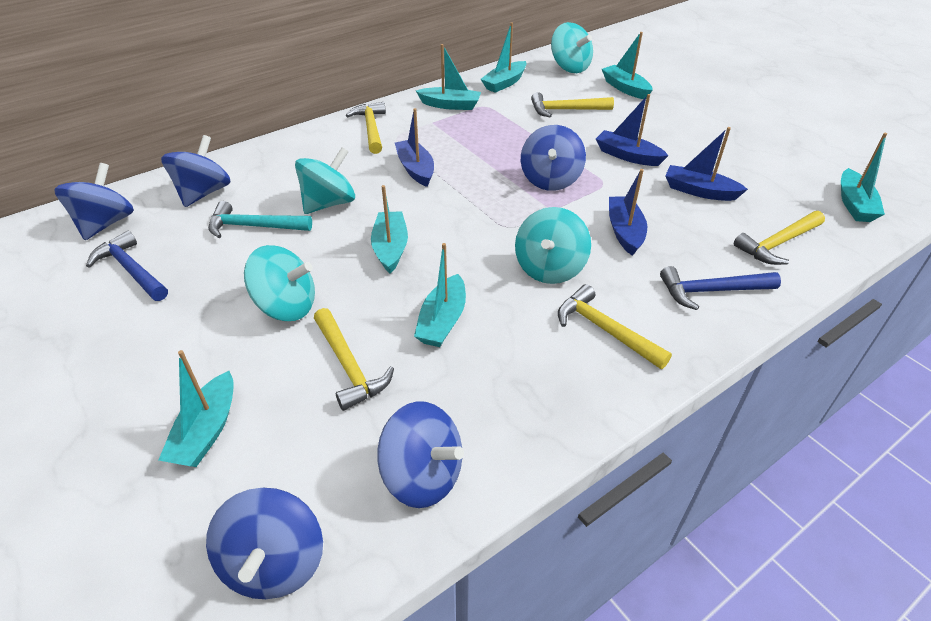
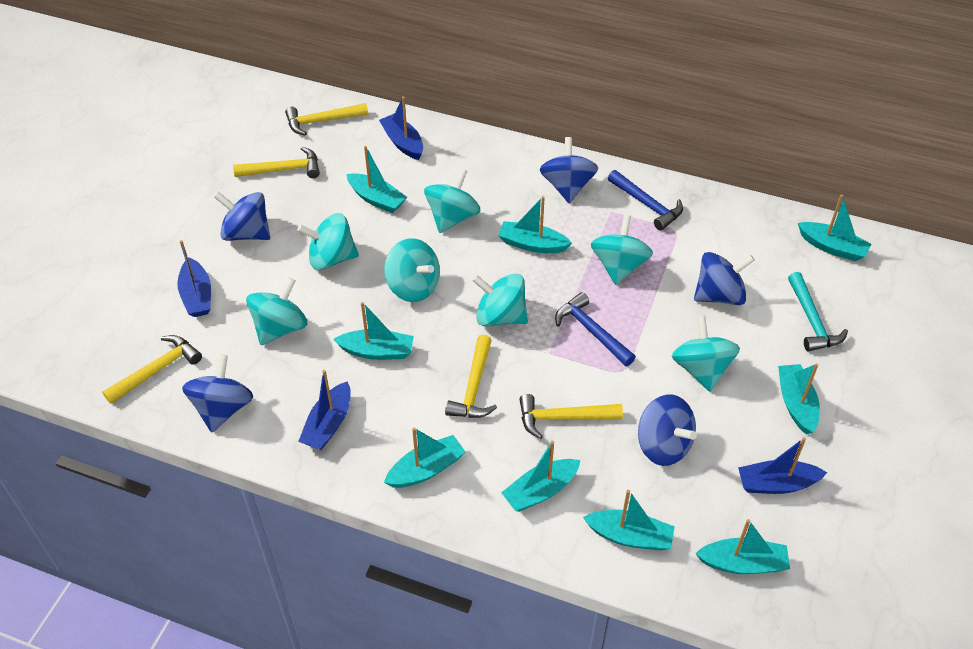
turquoise boat: 7 -> 9
turquoise spinning top: 4 -> 7

